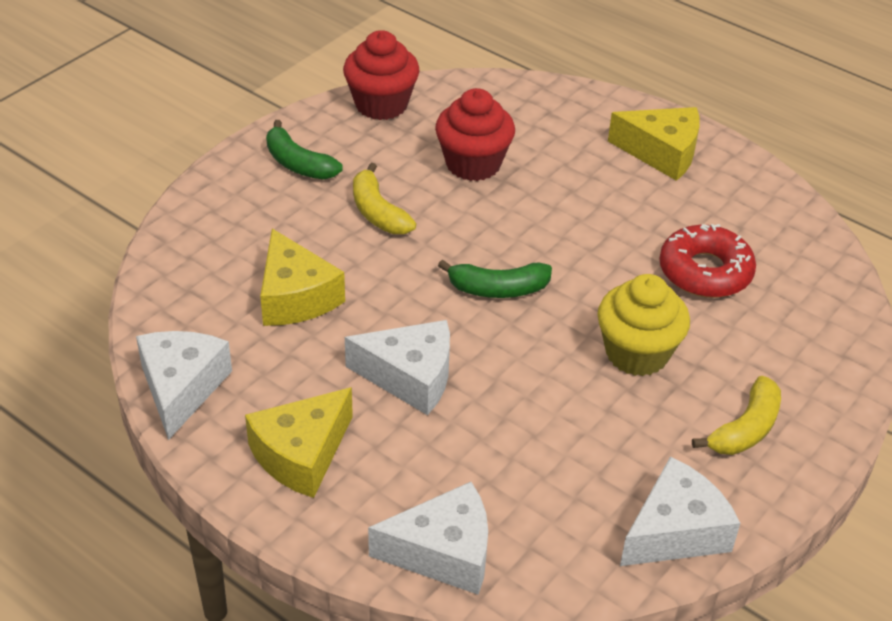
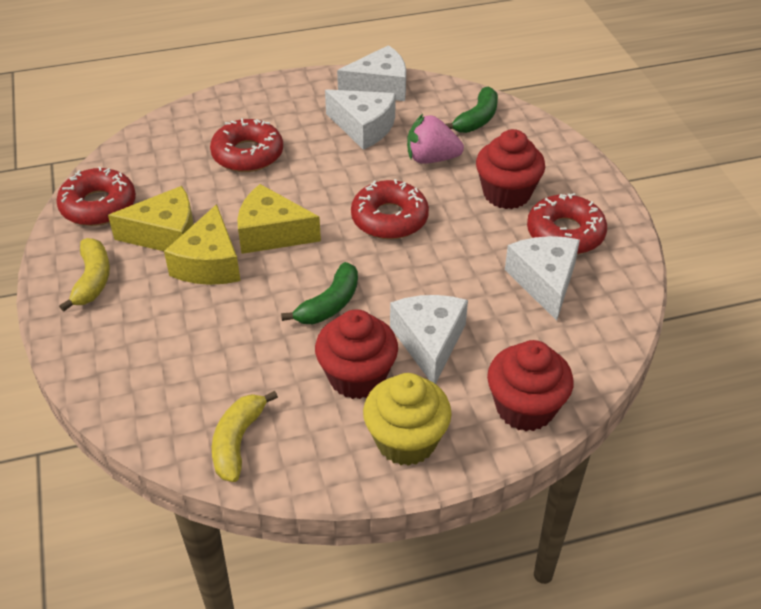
pink strawberry: 0 -> 1
red cupcake: 2 -> 3
red donut: 1 -> 4

